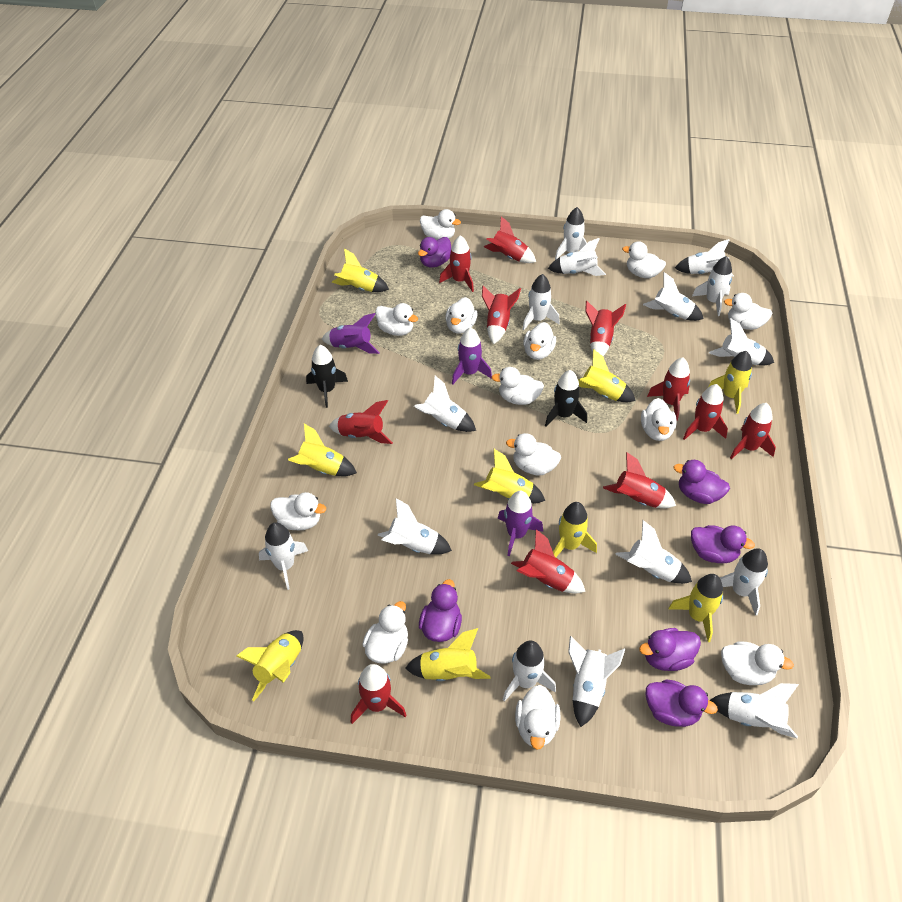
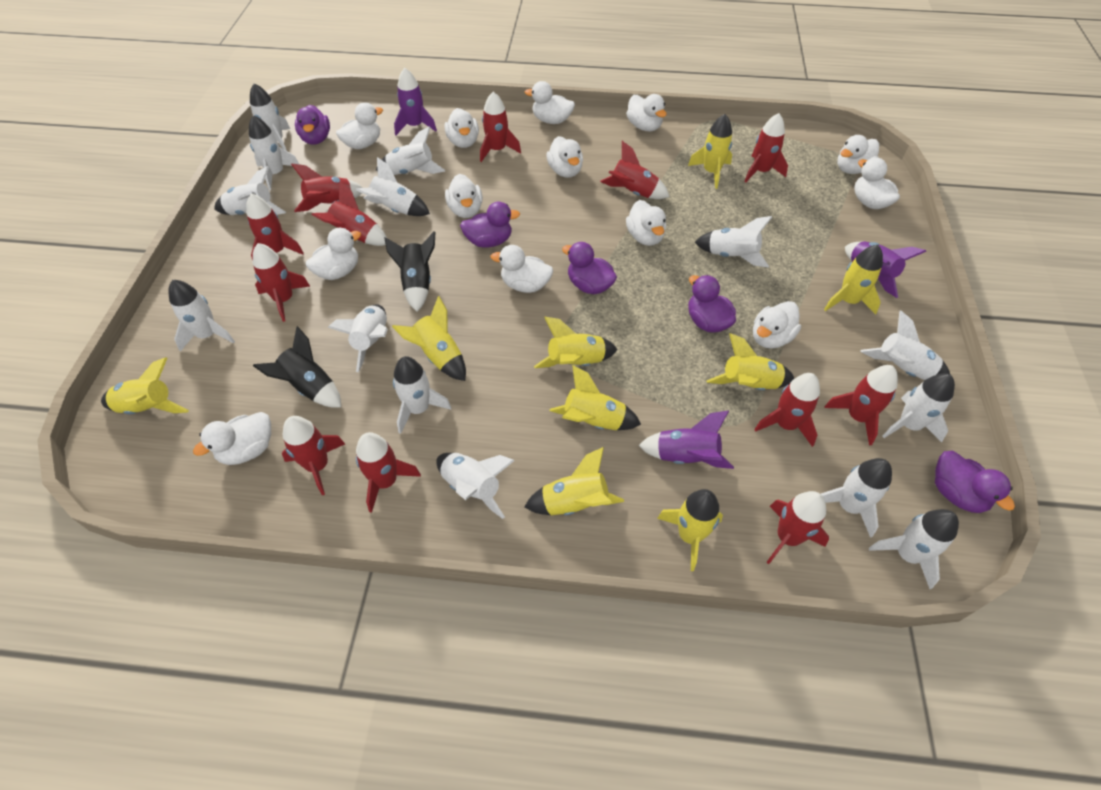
purple duck: 6 -> 5
red rocket: 11 -> 12
white rocket: 15 -> 14

